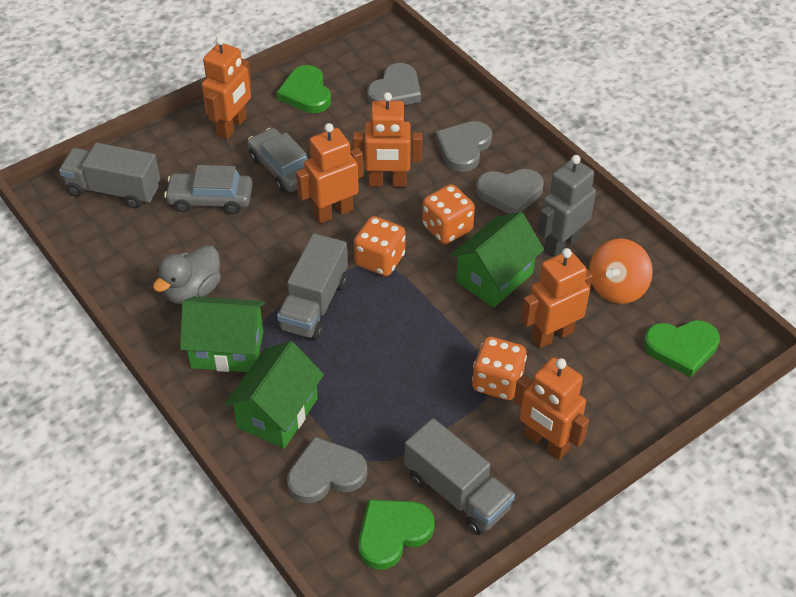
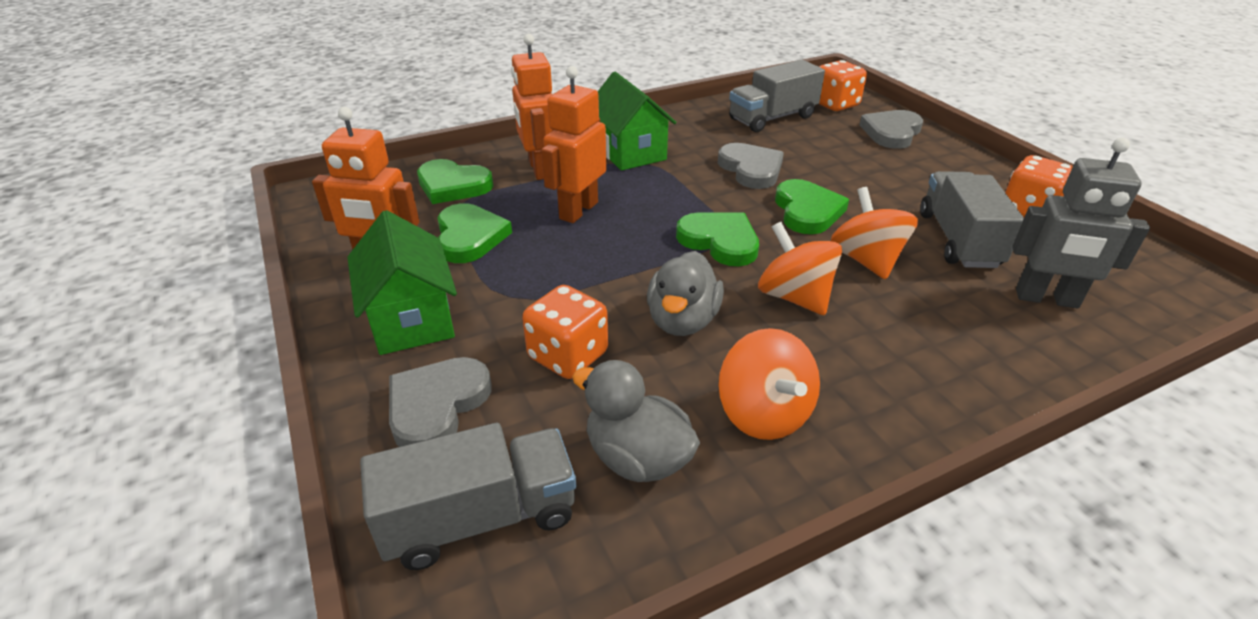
green heart: 3 -> 4
green house: 3 -> 2
grey car: 2 -> 0
grey duck: 1 -> 2
grey heart: 4 -> 3
orange robot: 5 -> 3
orange spinning top: 1 -> 3

